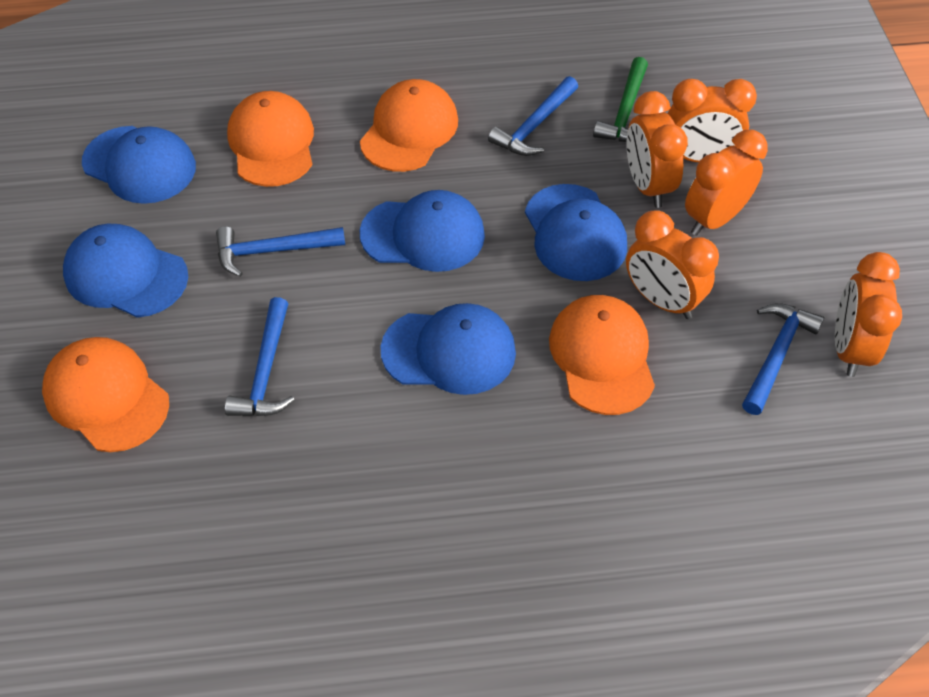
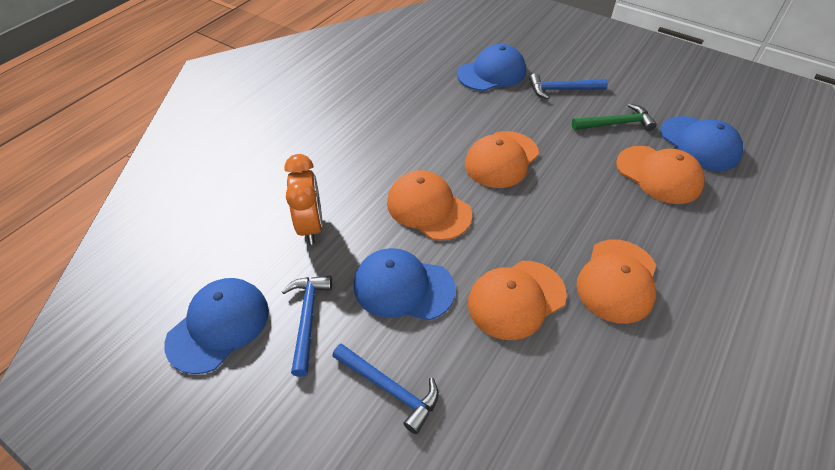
blue cap: 5 -> 4
blue hammer: 4 -> 3
orange cap: 4 -> 5
orange clock: 5 -> 1

